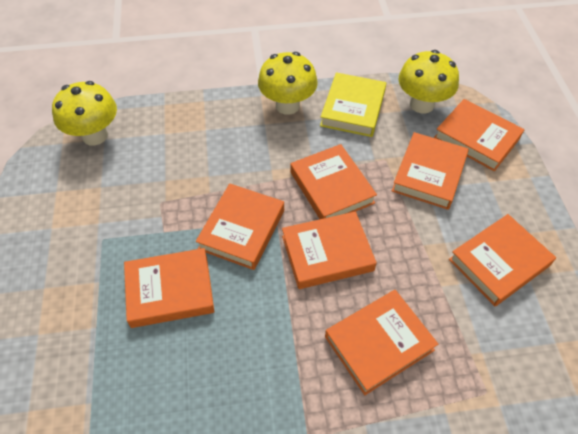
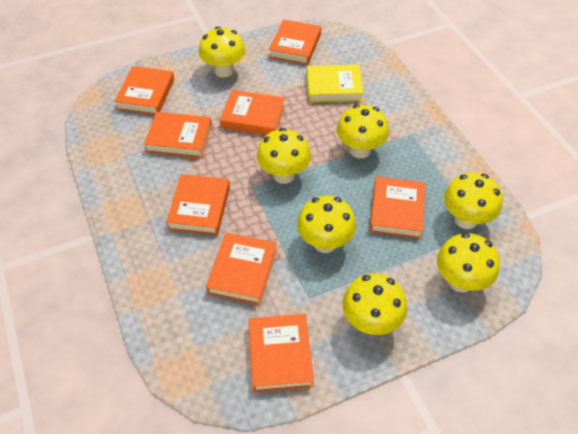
yellow mushroom: 3 -> 7

